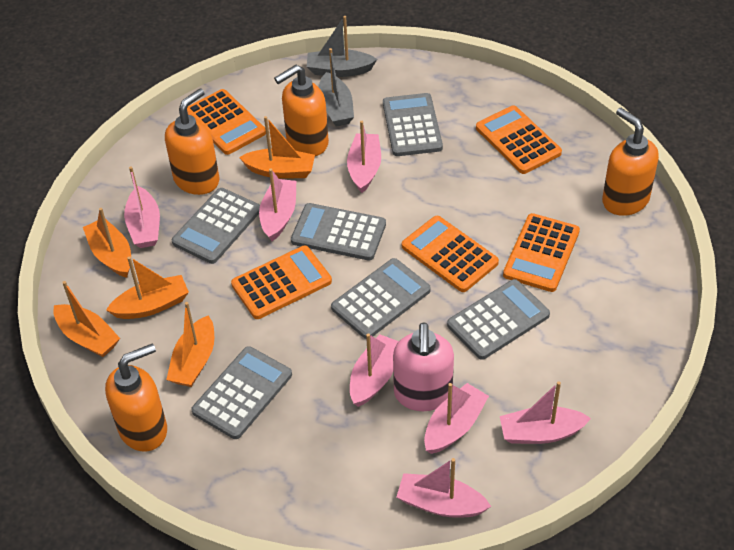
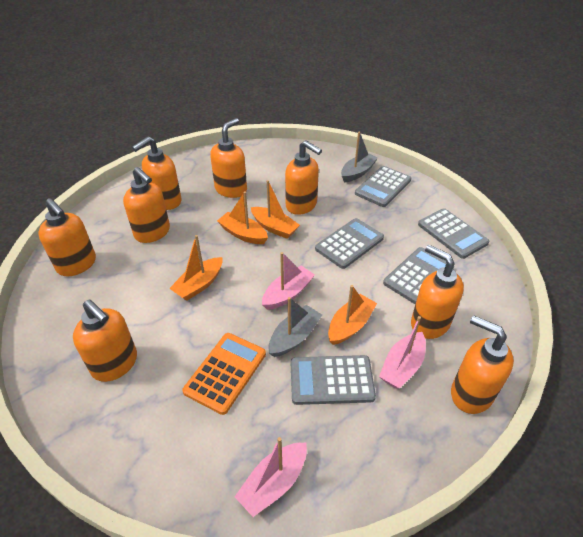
grey calculator: 6 -> 5
orange boat: 5 -> 4
orange calculator: 5 -> 1
orange soap dispenser: 4 -> 8
pink boat: 7 -> 3
pink soap dispenser: 1 -> 0

